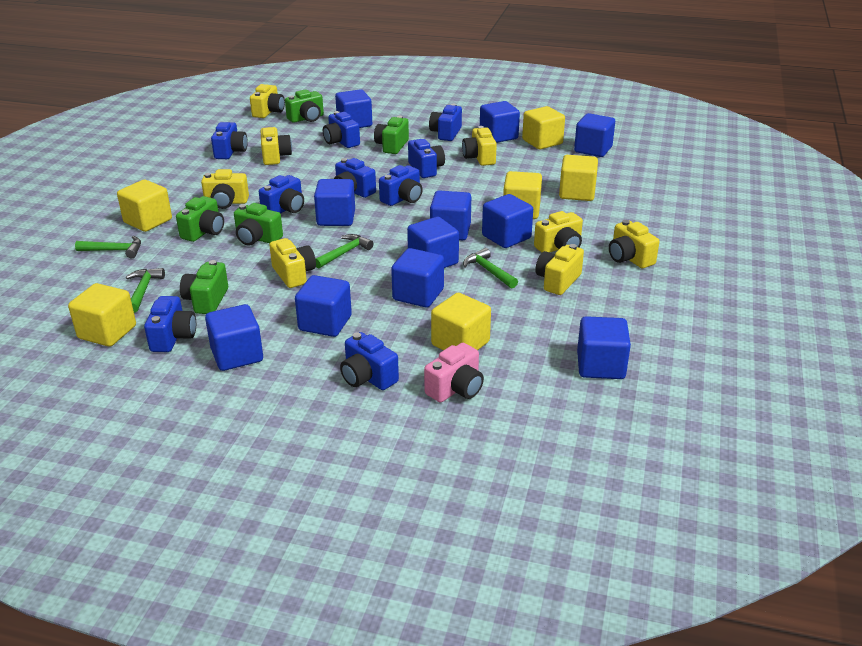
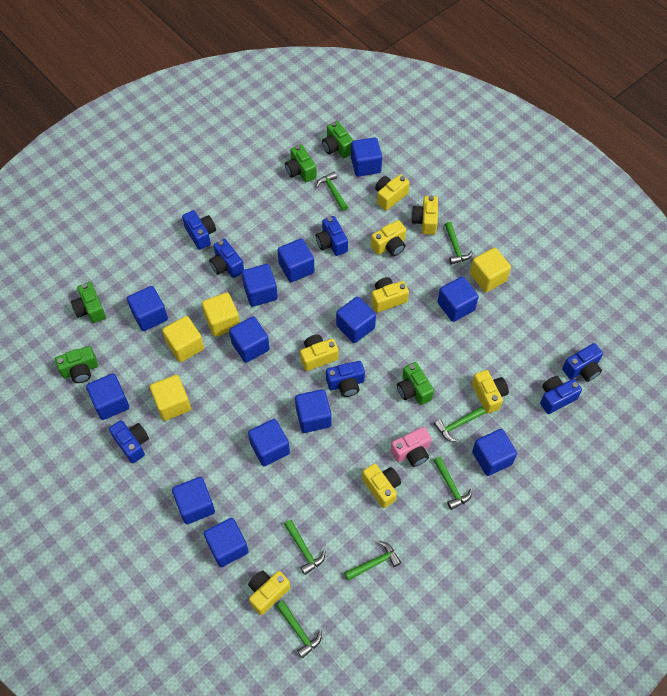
blue camera: 9 -> 7
blue cube: 11 -> 13
green hammer: 4 -> 7
yellow cube: 6 -> 4

